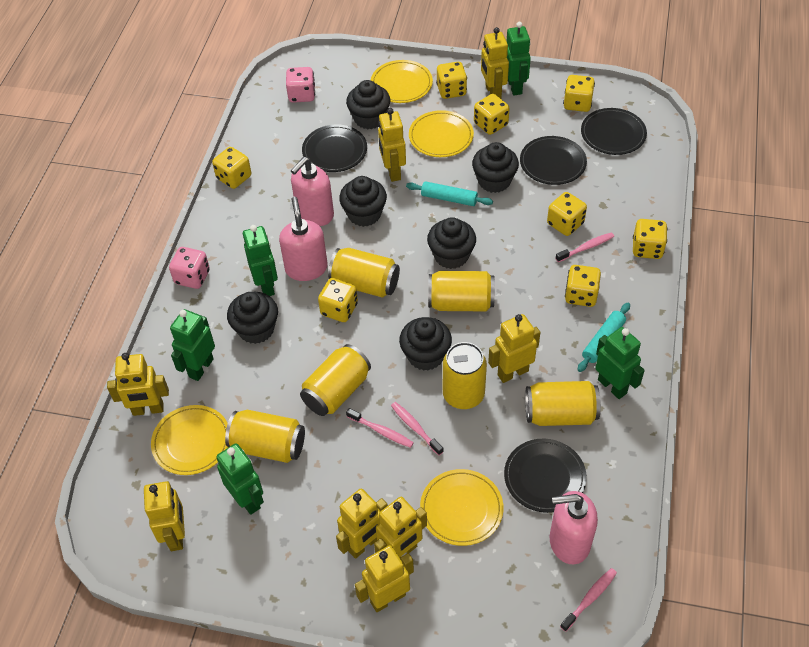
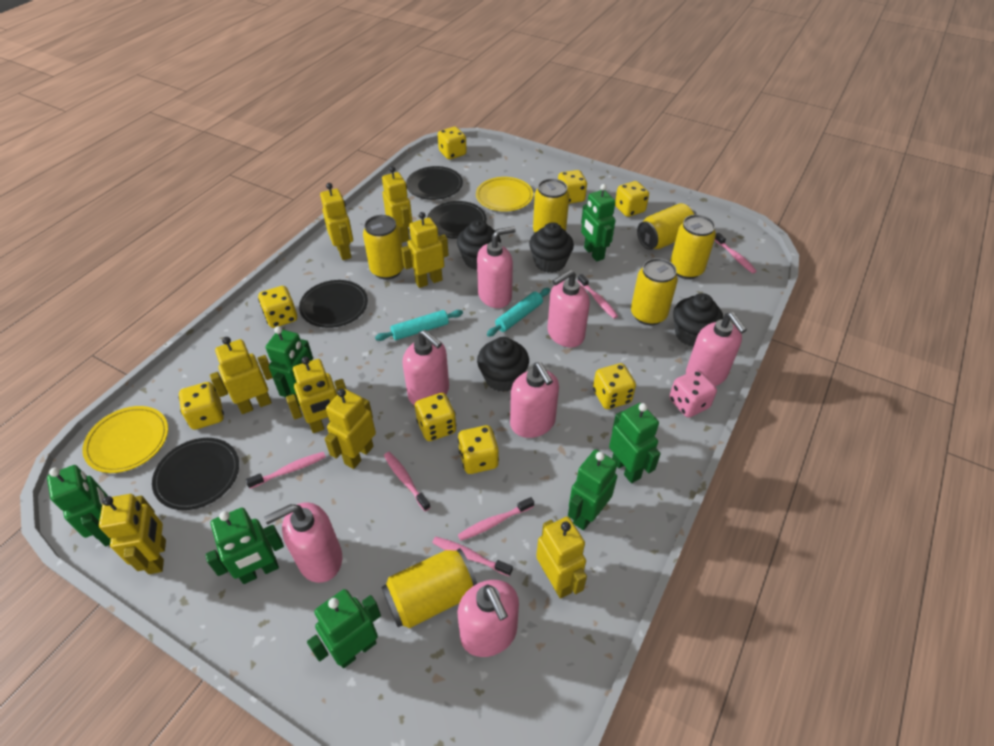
black cupcake: 6 -> 4
green robot: 5 -> 7
pink dice: 2 -> 1
pink soap dispenser: 3 -> 7
pink toothbrush: 4 -> 6
yellow plate: 4 -> 2

